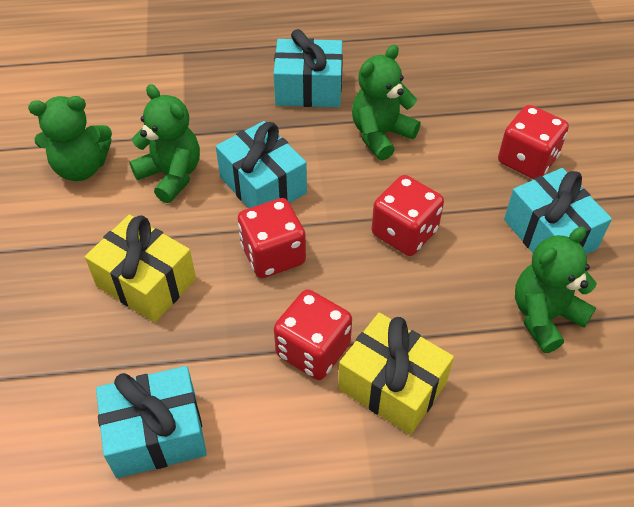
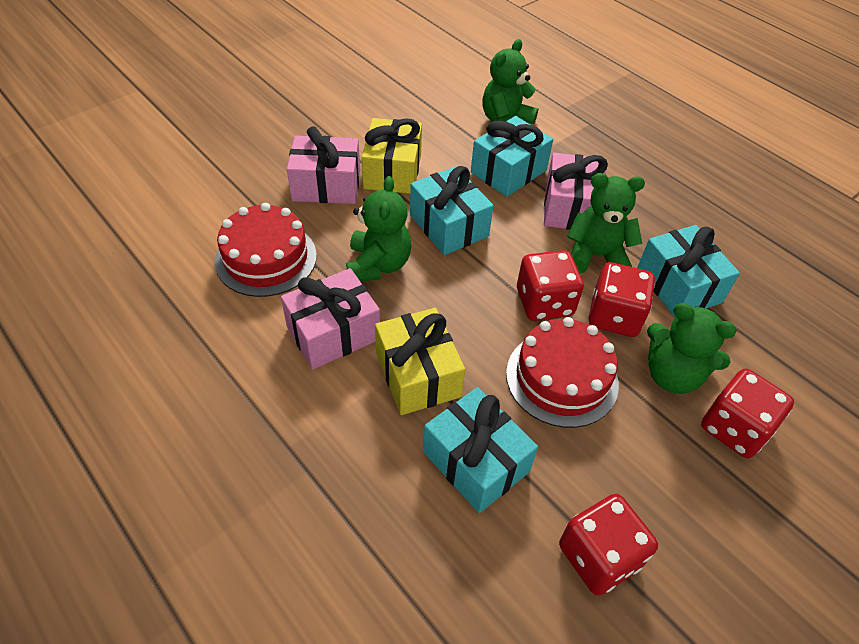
pink gift: 0 -> 3
red cake: 0 -> 2

